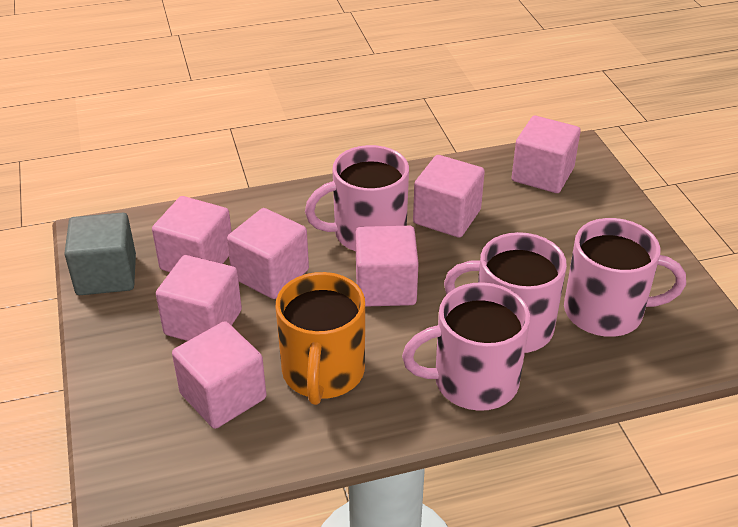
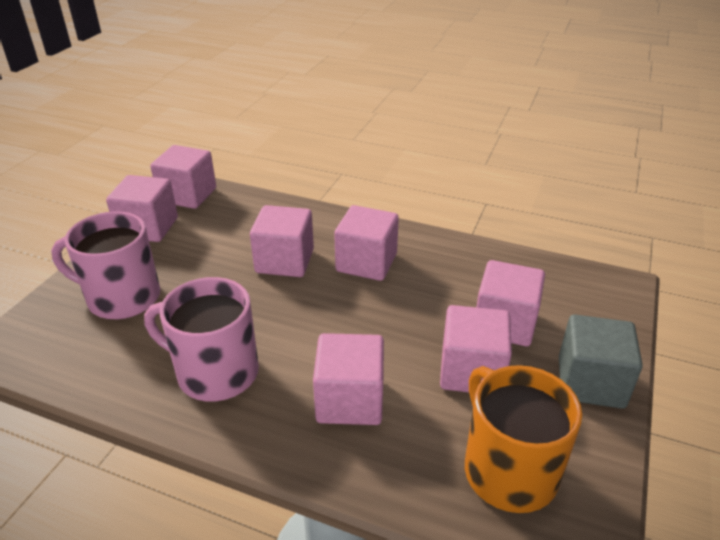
pink mug: 4 -> 2

